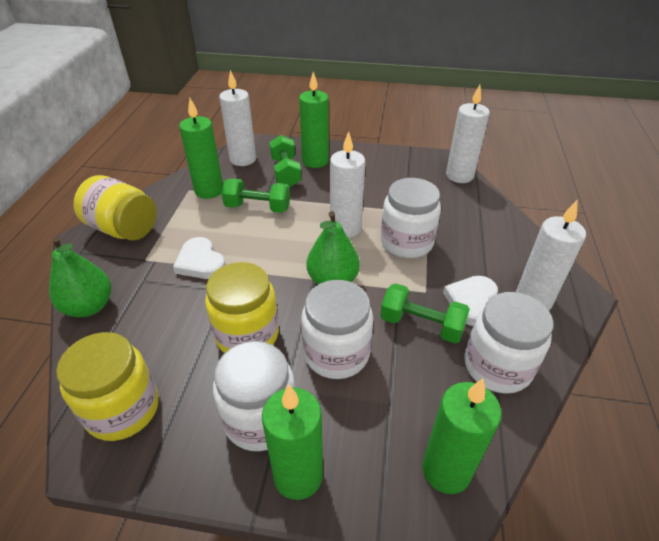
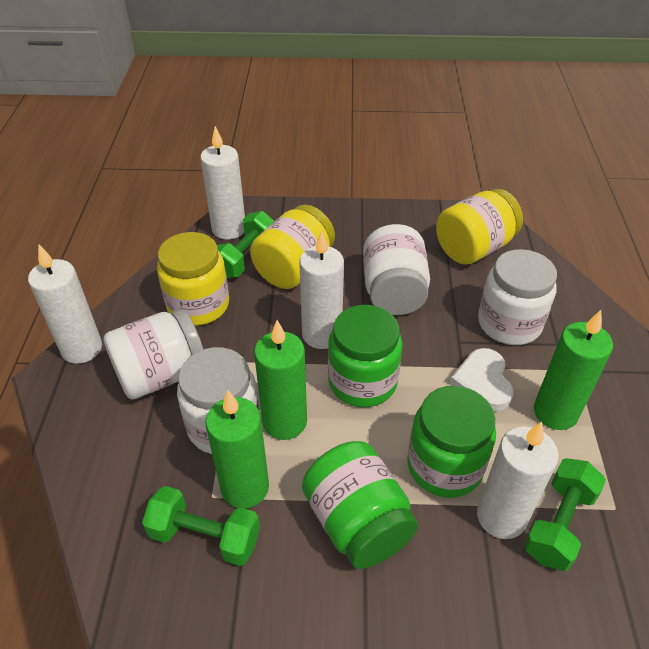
green candle: 4 -> 3
green jar: 0 -> 3
green pear: 2 -> 0
white heart: 2 -> 1

